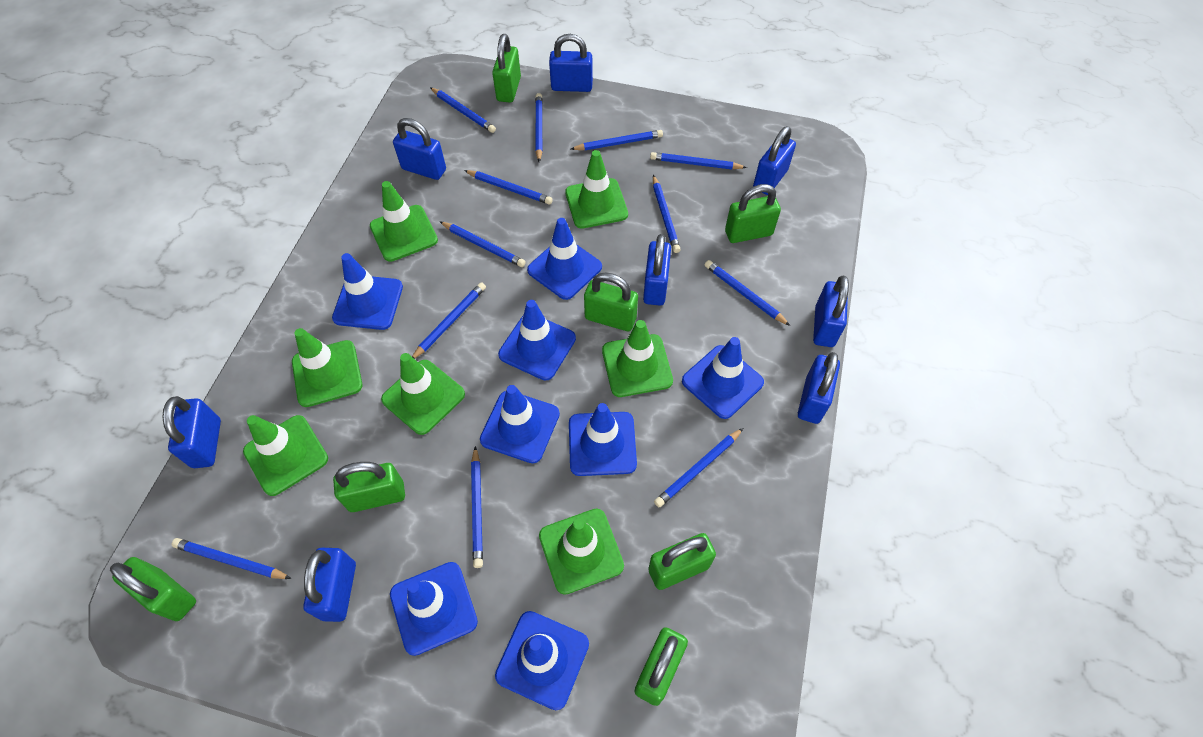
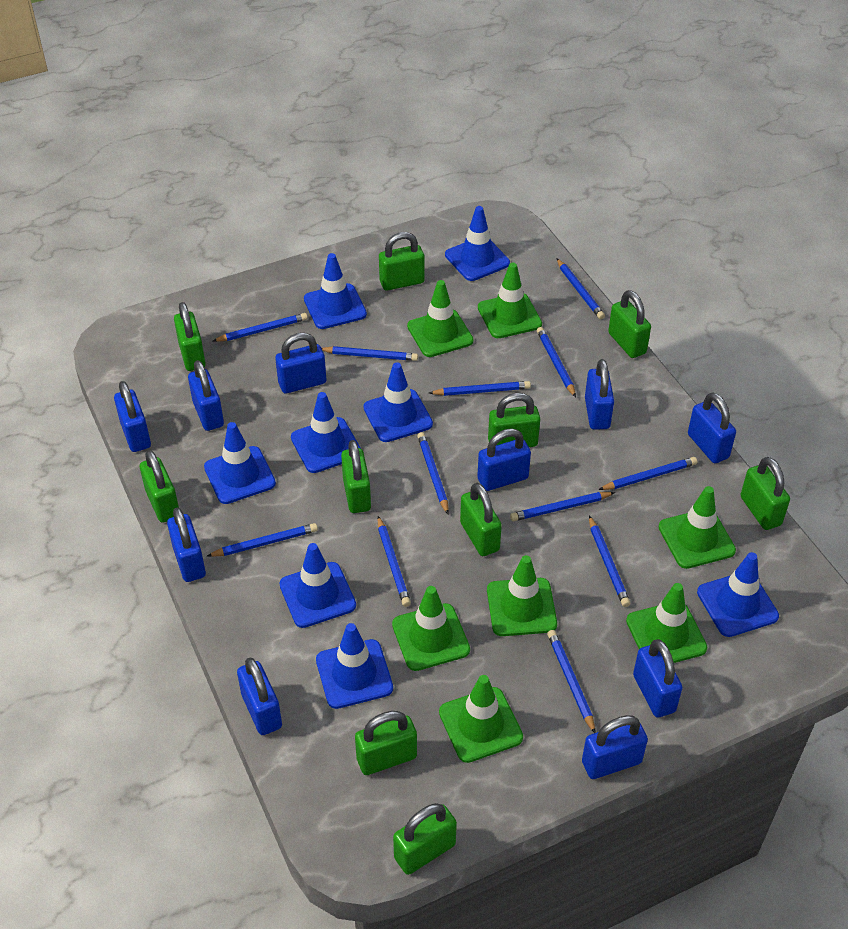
blue padlock: 8 -> 10
green padlock: 7 -> 10

